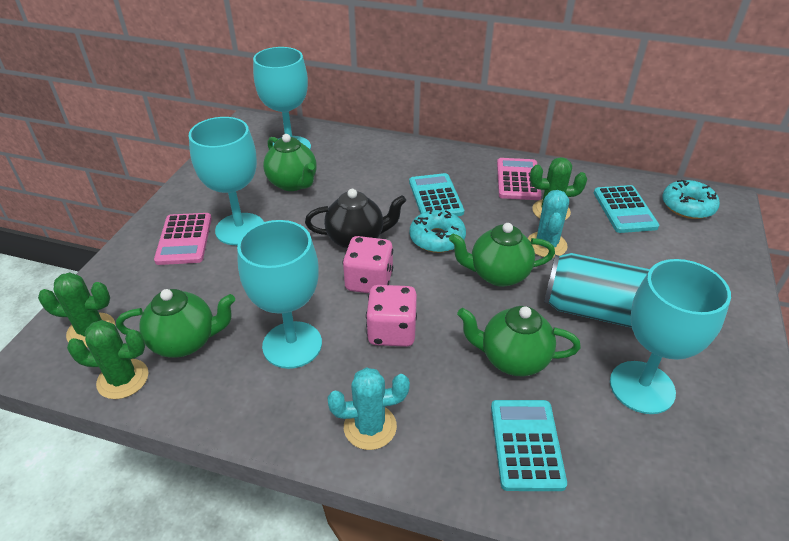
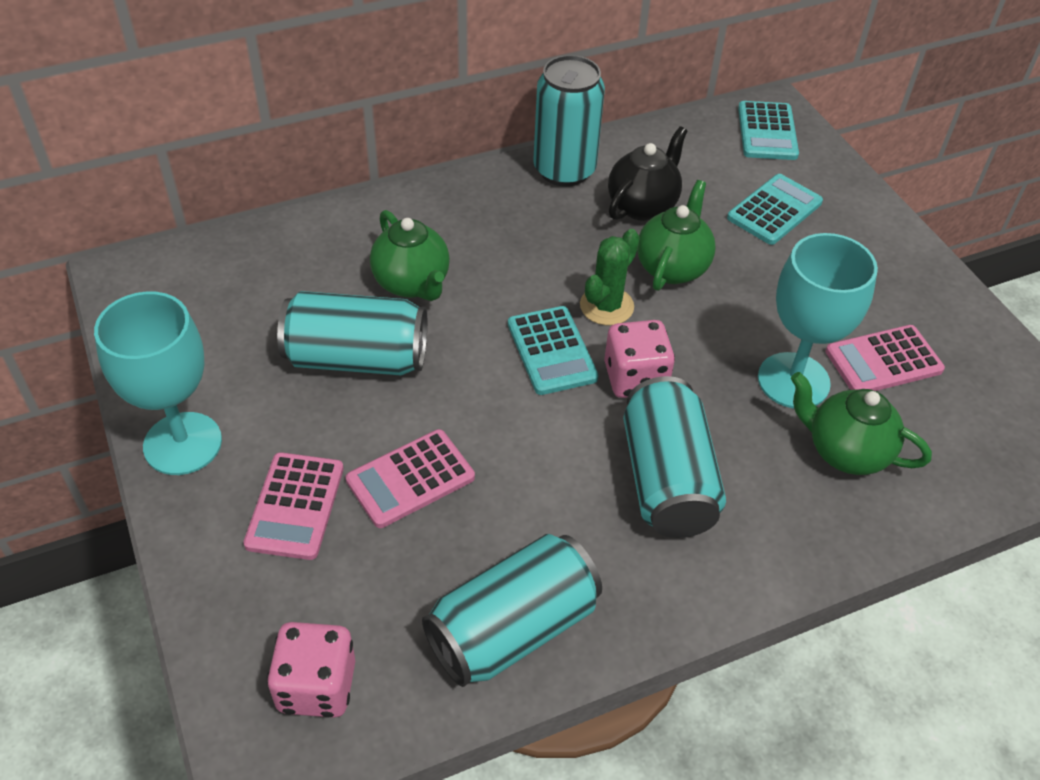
green cactus: 3 -> 1
green teapot: 4 -> 3
pink calculator: 2 -> 3
turquoise cactus: 2 -> 0
turquoise can: 1 -> 4
turquoise donut: 2 -> 0
turquoise goblet: 4 -> 2

